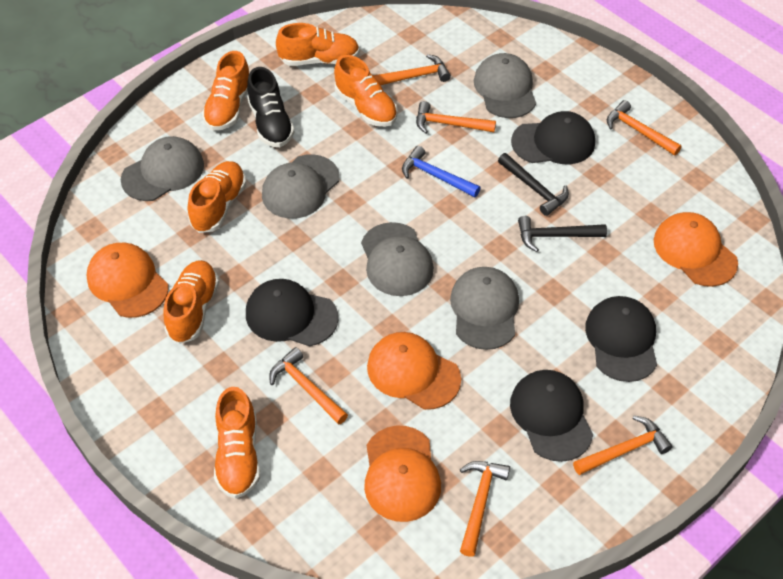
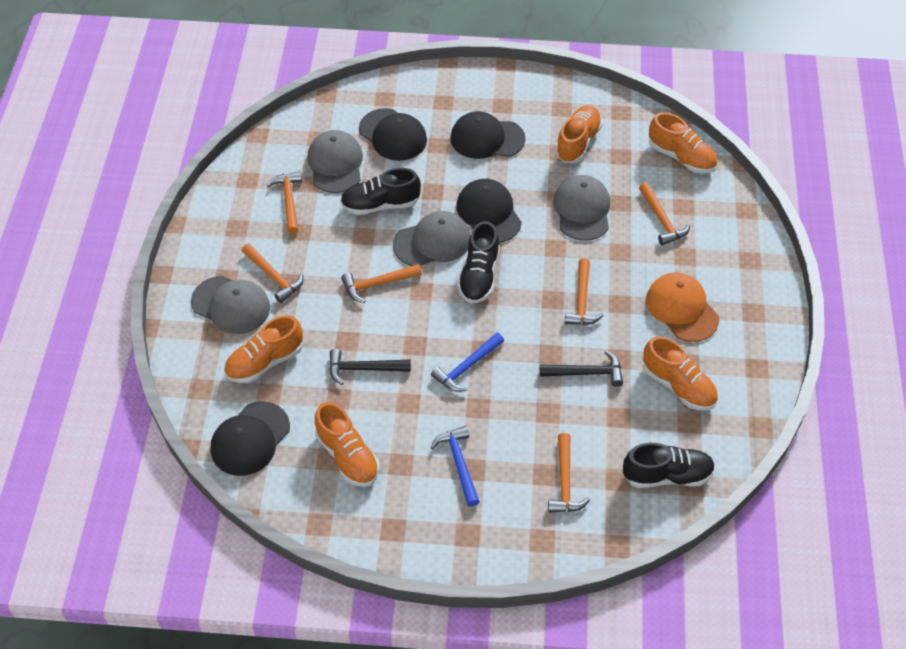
black shoe: 1 -> 3
blue hammer: 1 -> 2
grey cap: 5 -> 4
orange cap: 4 -> 1
orange shoe: 6 -> 5

